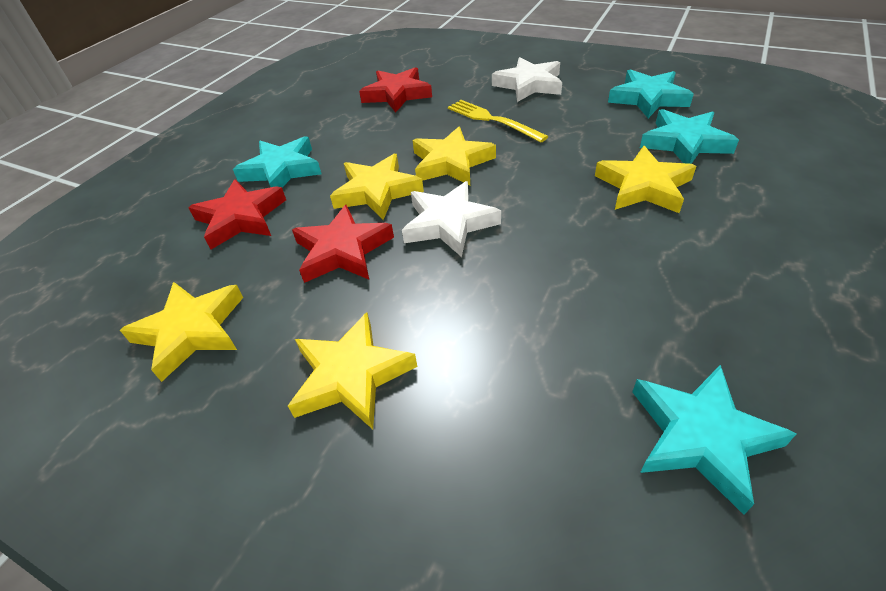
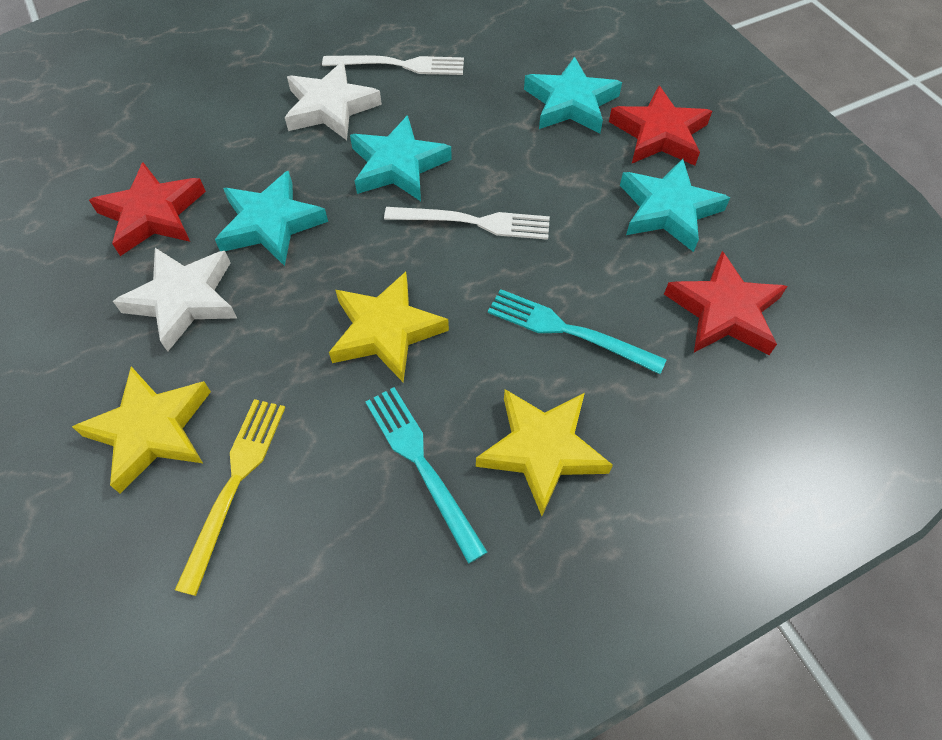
turquoise fork: 0 -> 2
white fork: 0 -> 2
yellow star: 5 -> 3

